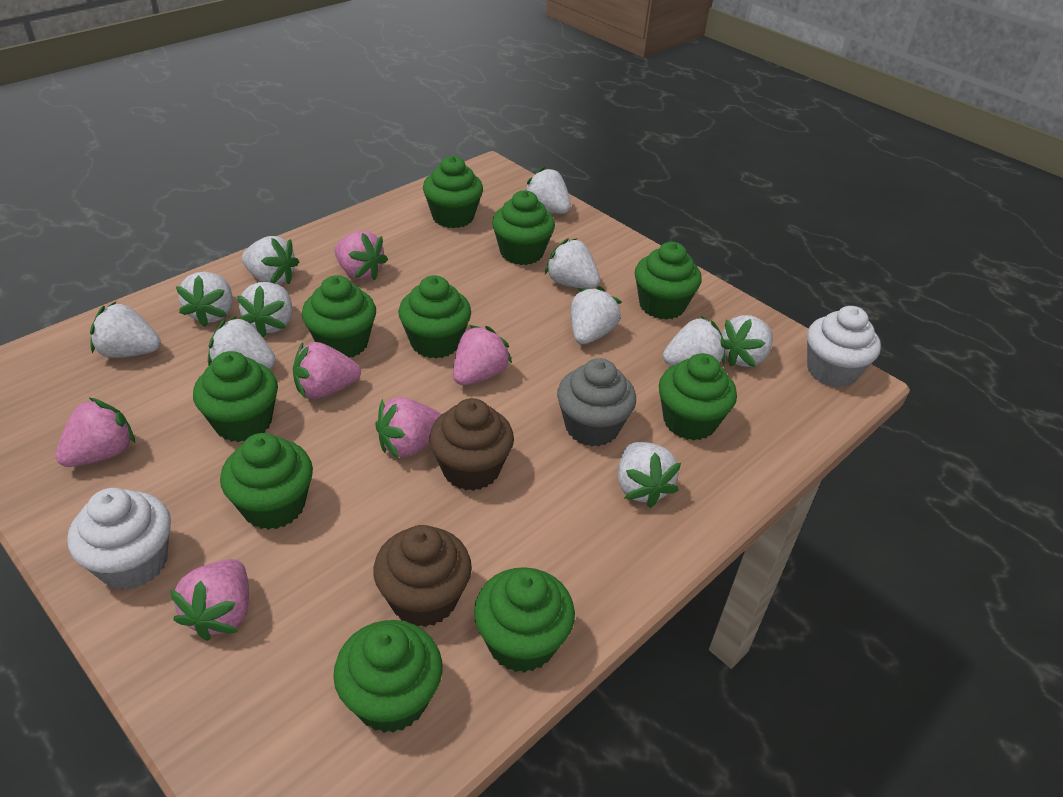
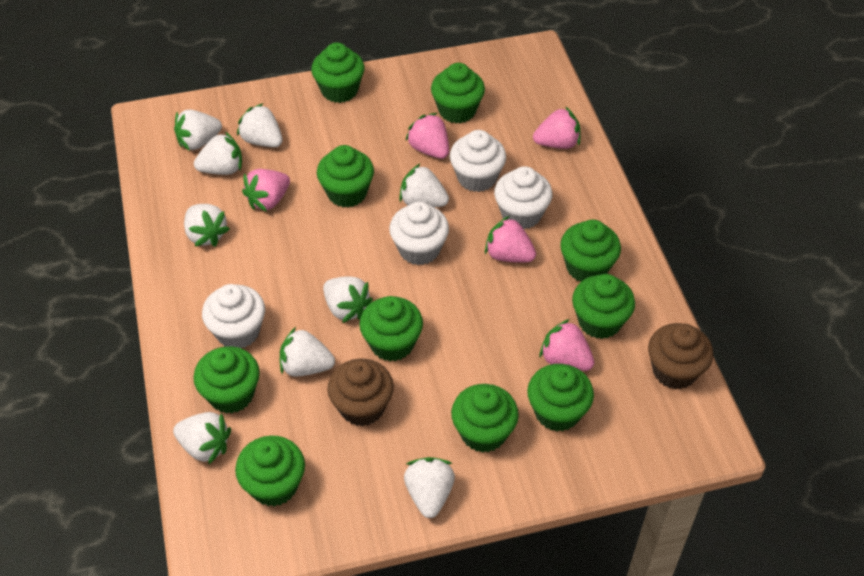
grey cupcake: 1 -> 0
pink strawberry: 6 -> 5
white cupcake: 2 -> 4
white strawberry: 11 -> 9

